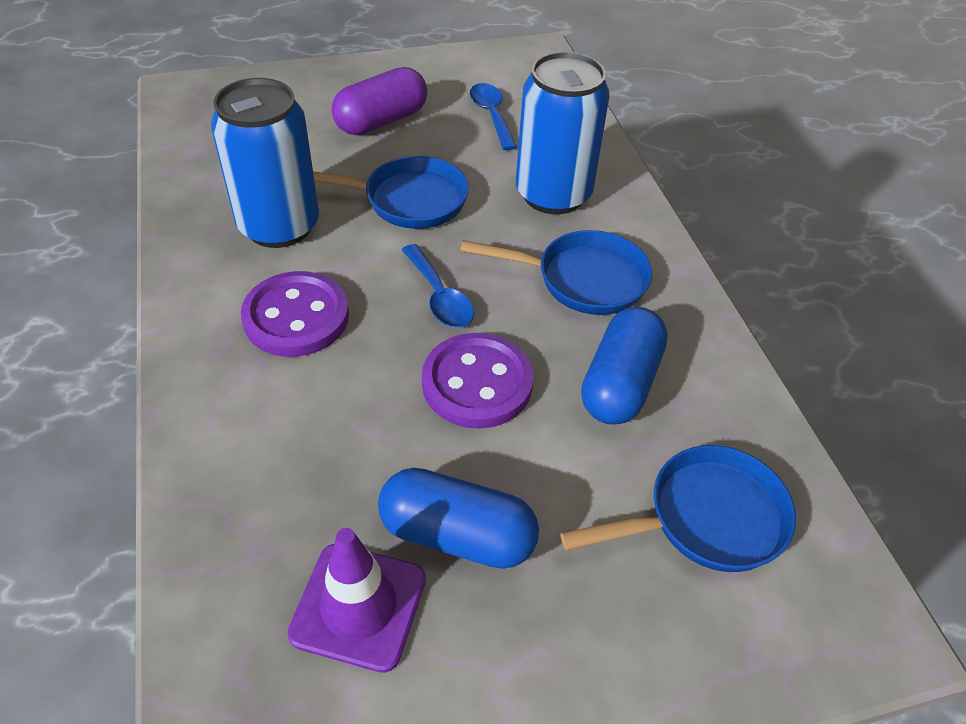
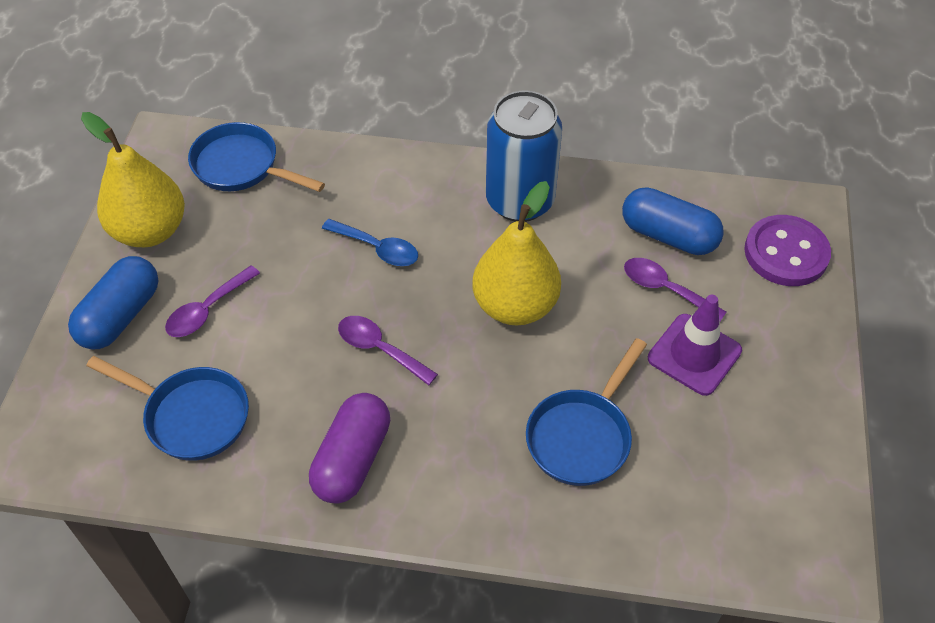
blue can: 2 -> 1
blue spoon: 2 -> 1
purple button: 2 -> 1
purple spoon: 0 -> 3
yellow pear: 0 -> 2

